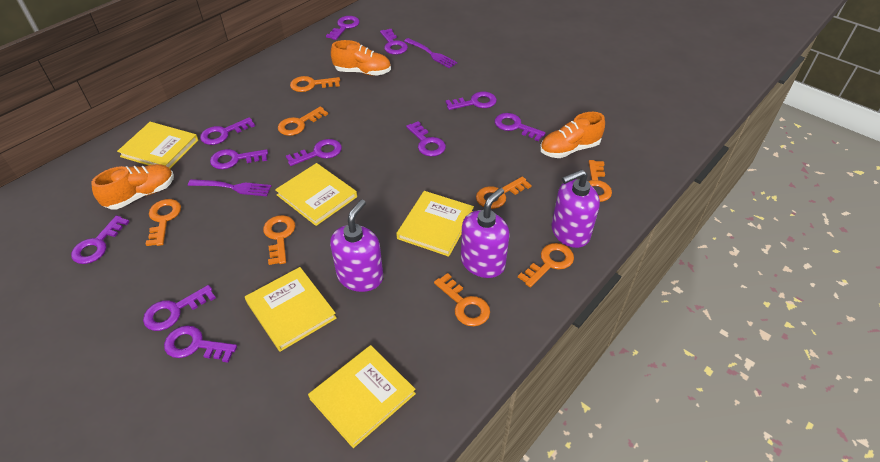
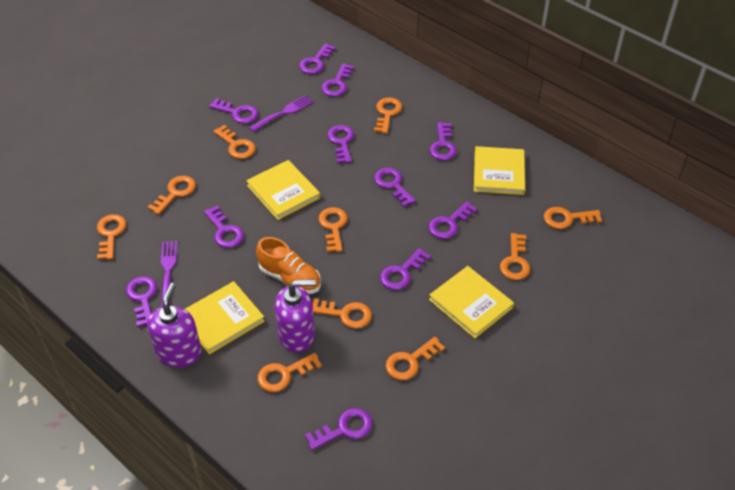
orange key: 8 -> 10
orange shoe: 3 -> 1
purple soap dispenser: 3 -> 2
yellow book: 5 -> 4

